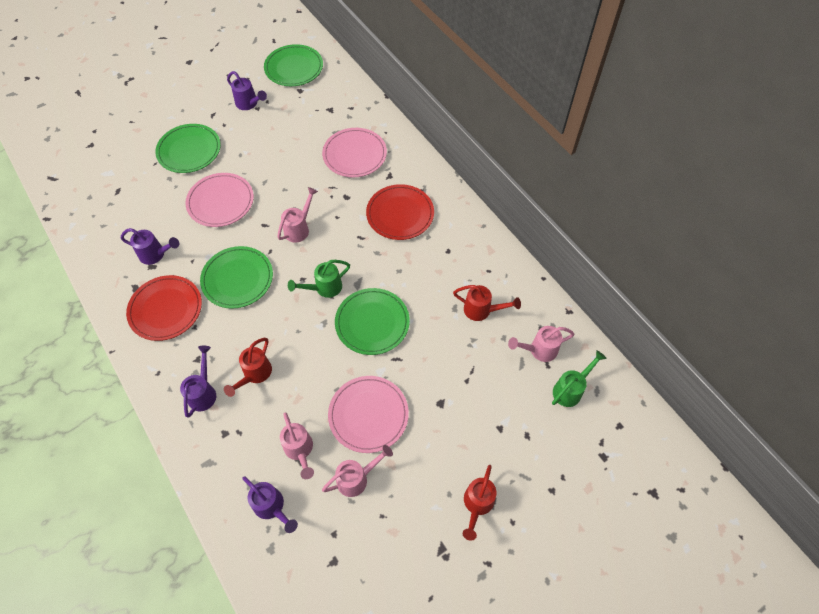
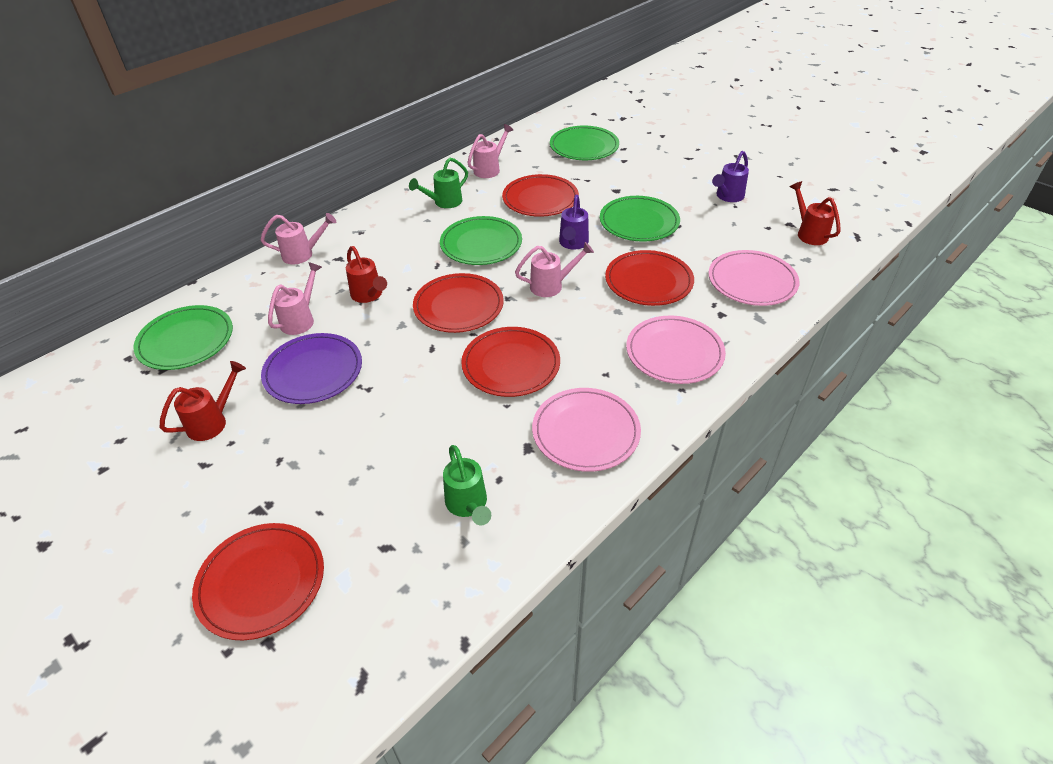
purple plate: 0 -> 1
purple watering can: 4 -> 2
red plate: 2 -> 5

